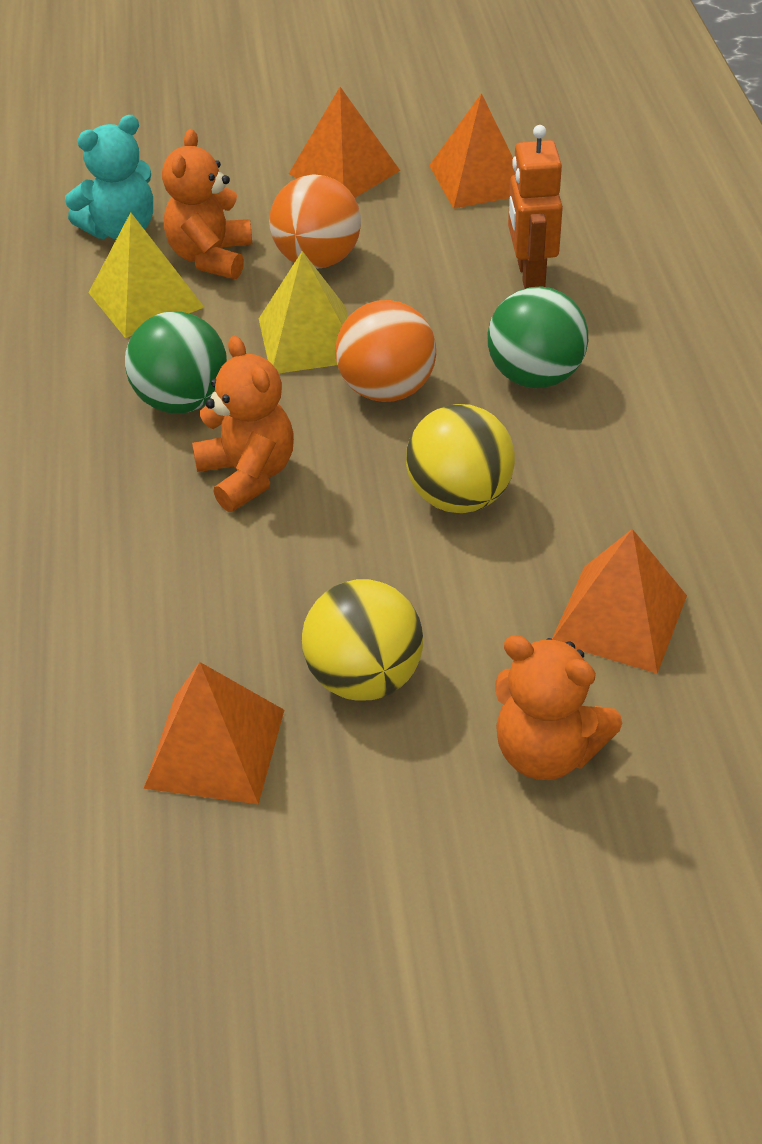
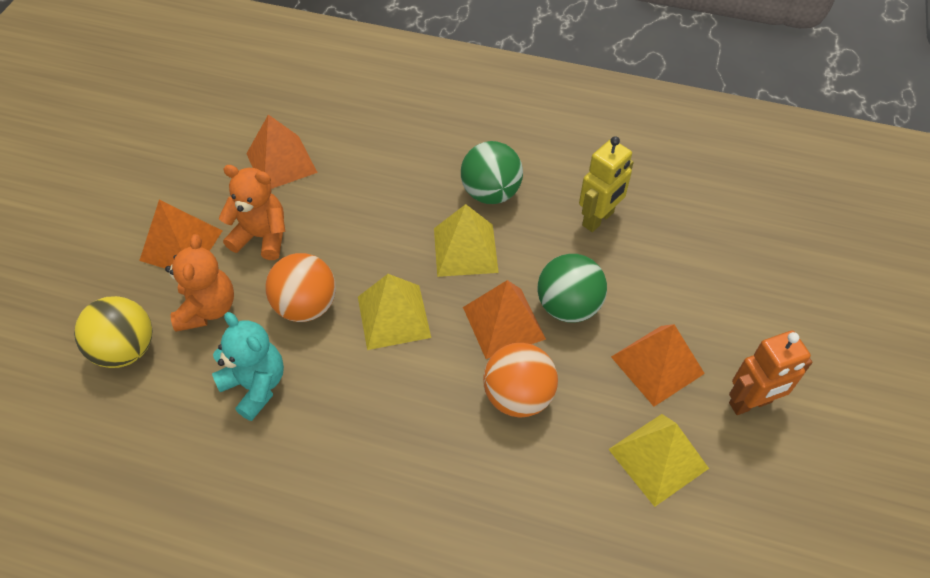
orange teddy bear: 3 -> 2
yellow ball: 2 -> 1
yellow pyramid: 2 -> 3
yellow robot: 0 -> 1

